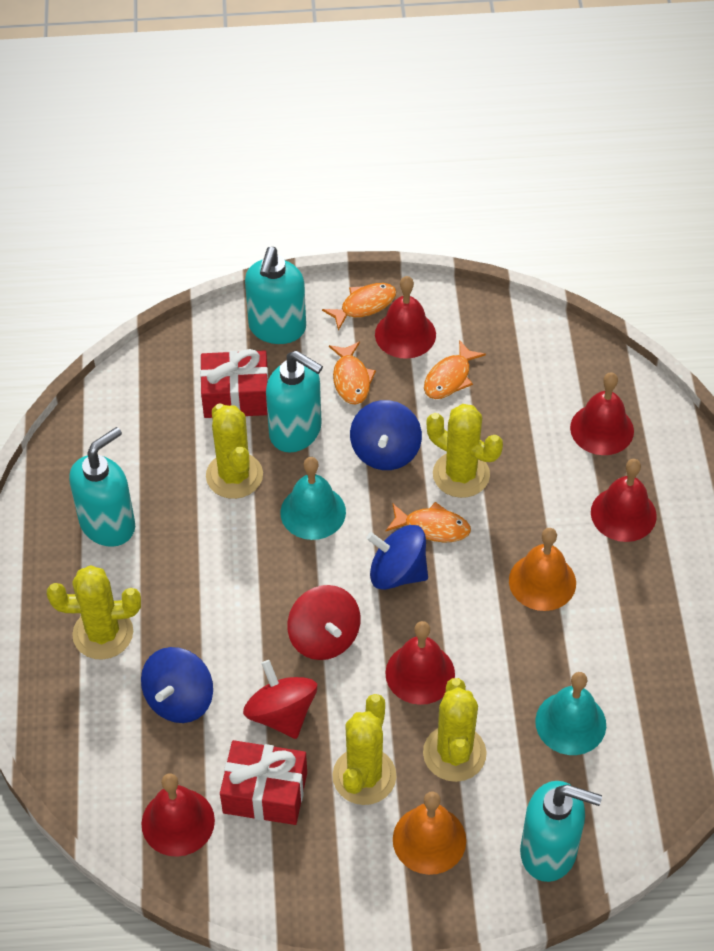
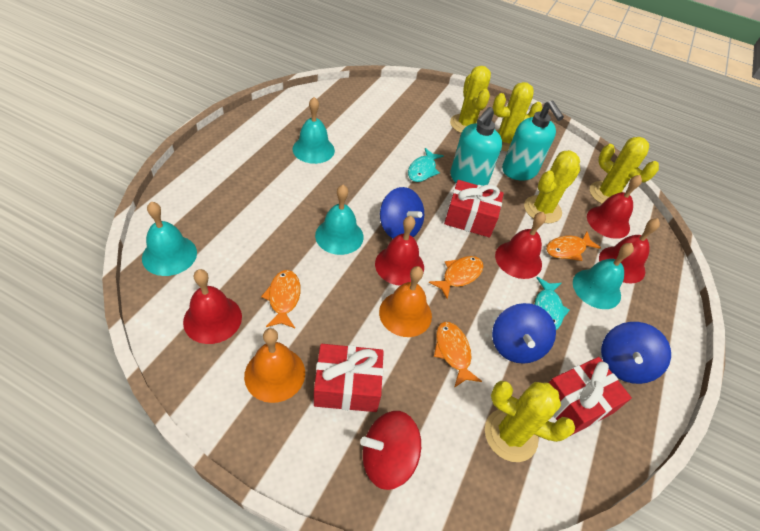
red gift: 2 -> 3
red spinning top: 2 -> 1
turquoise bell: 2 -> 4
turquoise fish: 0 -> 2
turquoise soap dispenser: 4 -> 2

